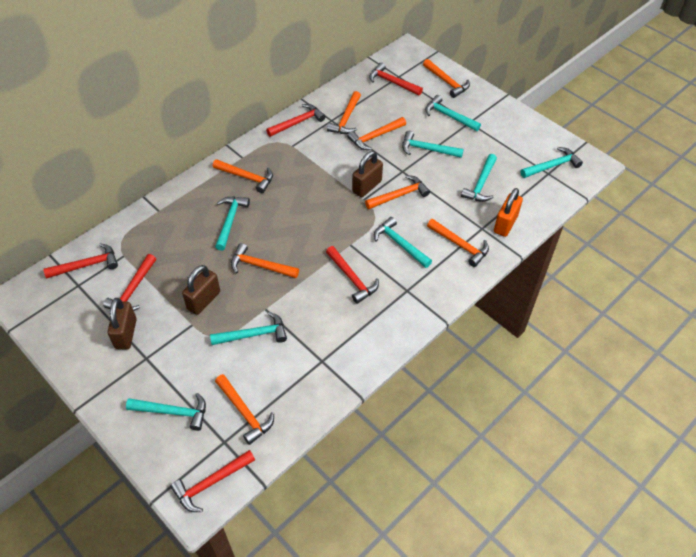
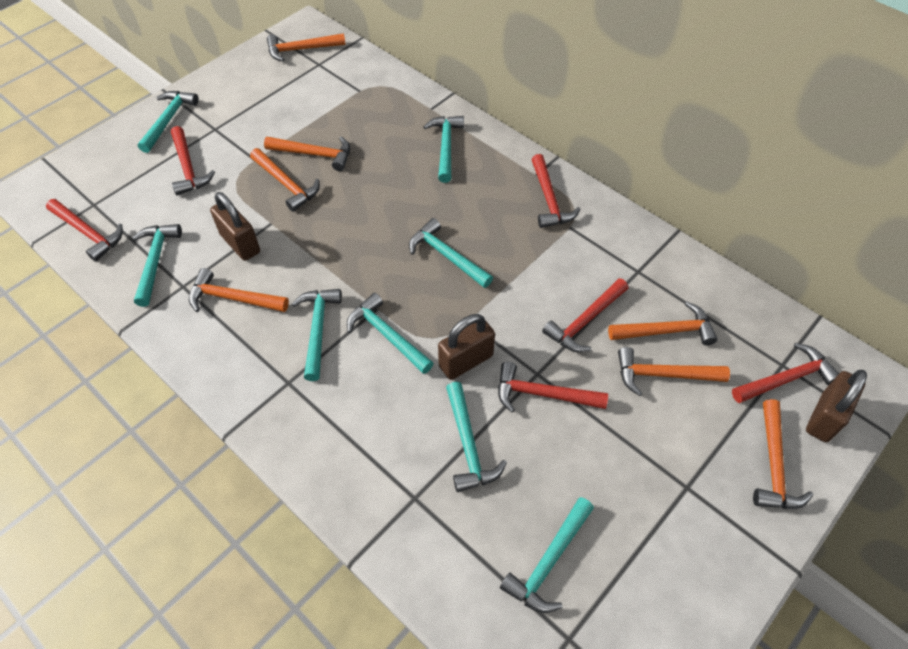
orange hammer: 8 -> 7
orange padlock: 1 -> 0

